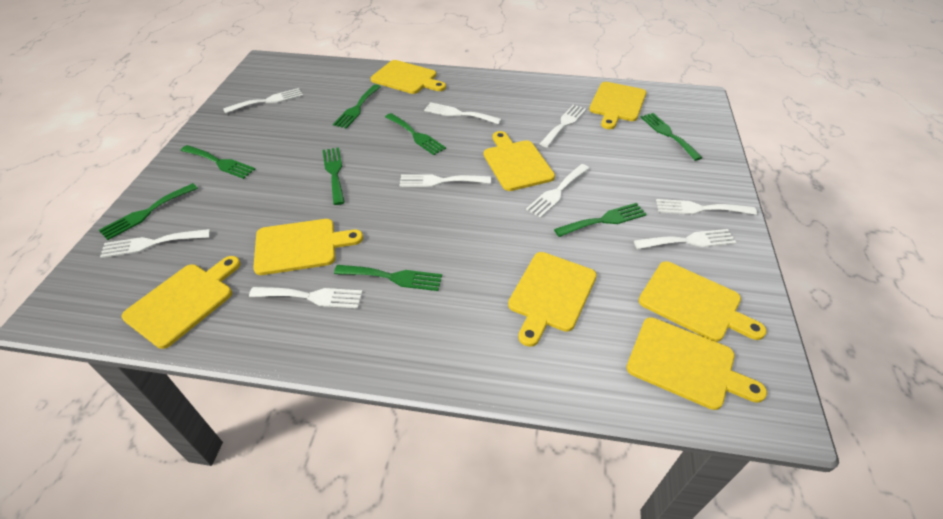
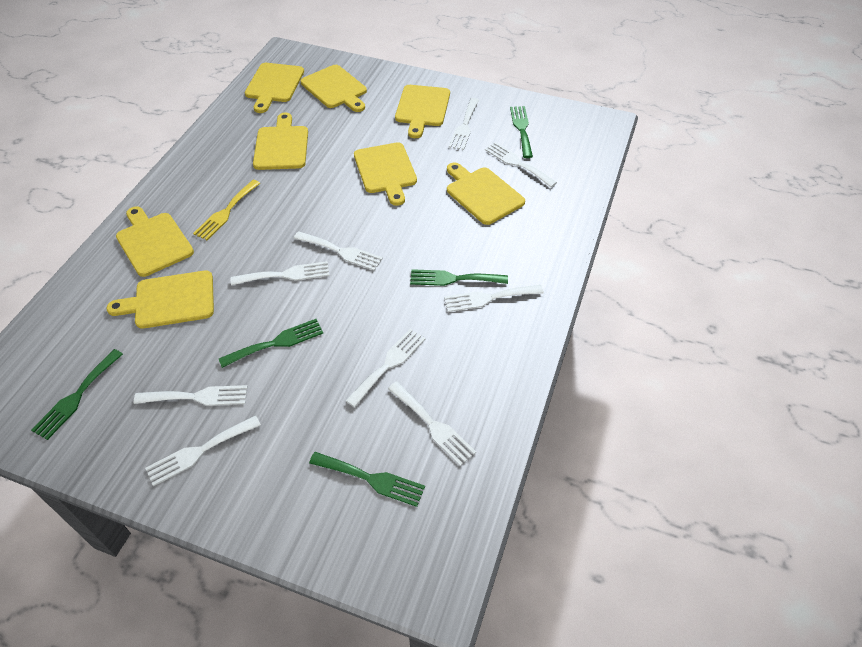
green fork: 8 -> 5
yellow fork: 0 -> 1

